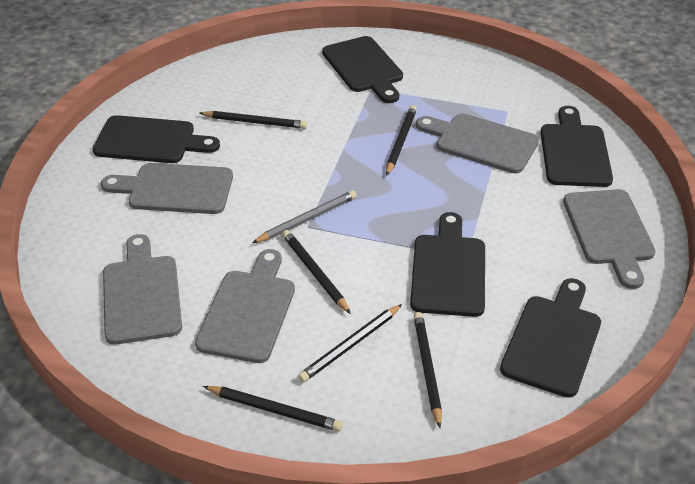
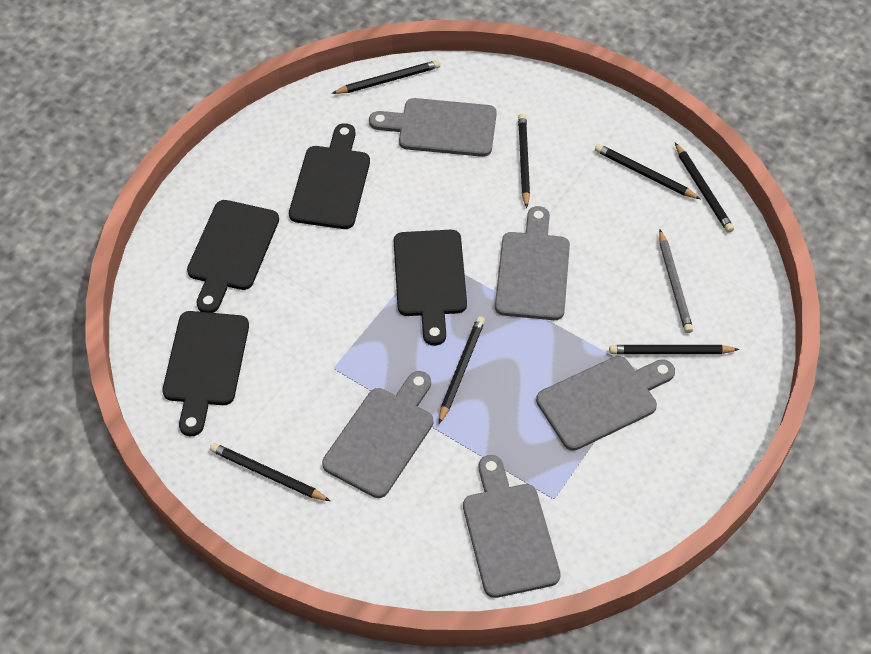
black cutting board: 5 -> 4
black pencil: 6 -> 7

